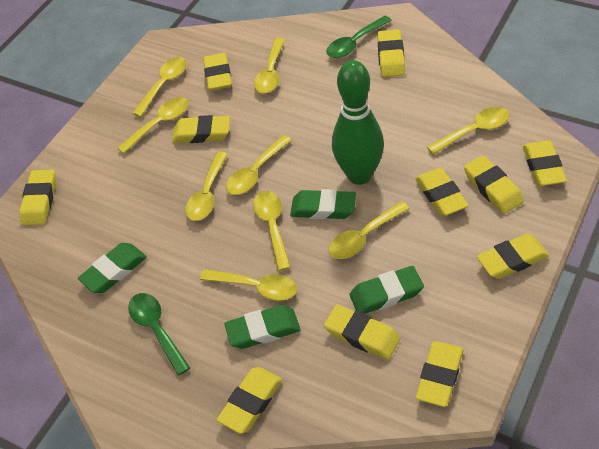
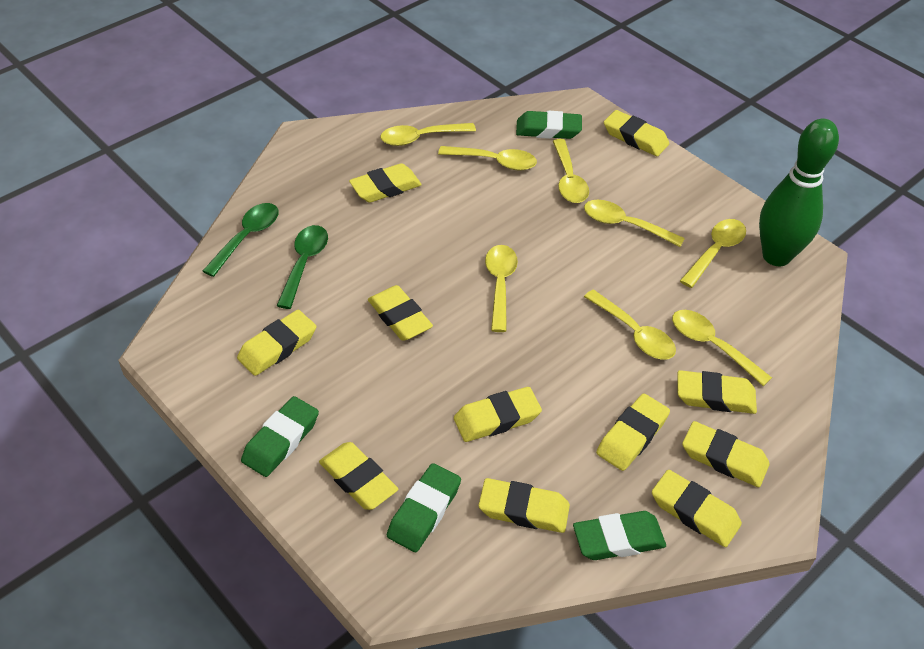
yellow spoon: 9 -> 8

